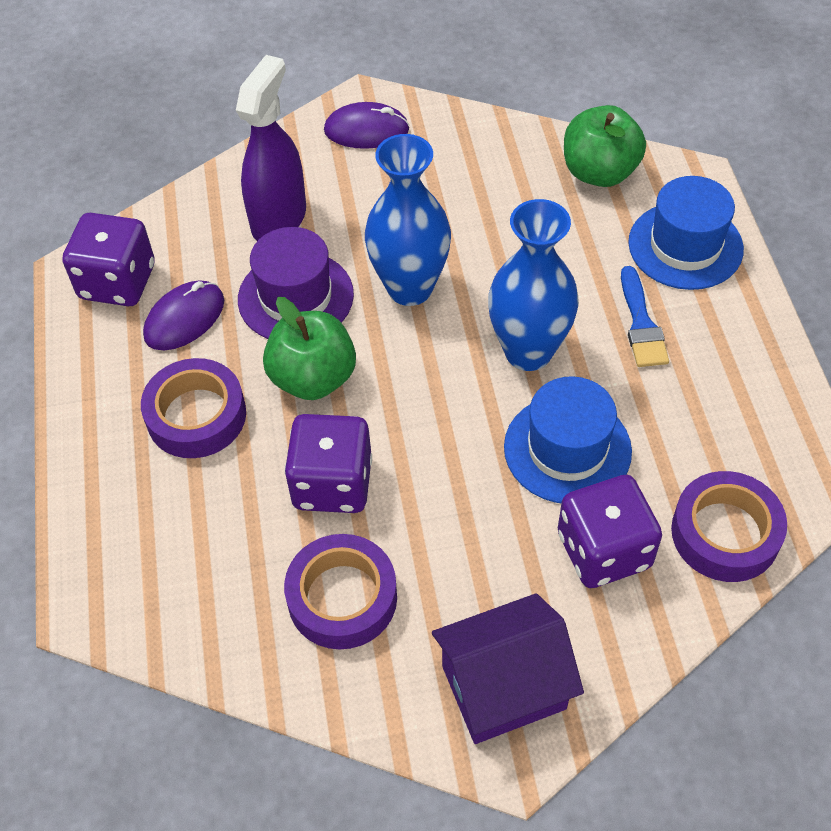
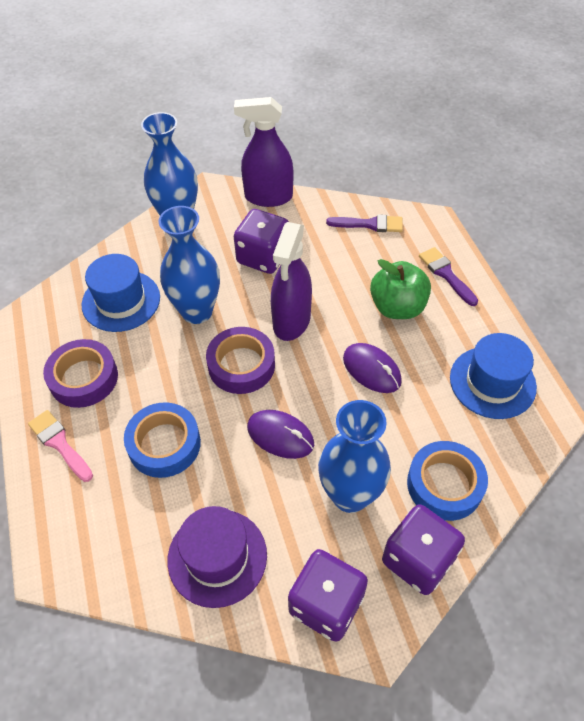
blue brush: 1 -> 0
blue tape: 0 -> 2
blue vase: 2 -> 3
green apple: 2 -> 1
pink brush: 0 -> 1
purple brush: 0 -> 2
purple house: 1 -> 0
purple spray bottle: 1 -> 2
purple tape: 3 -> 2

